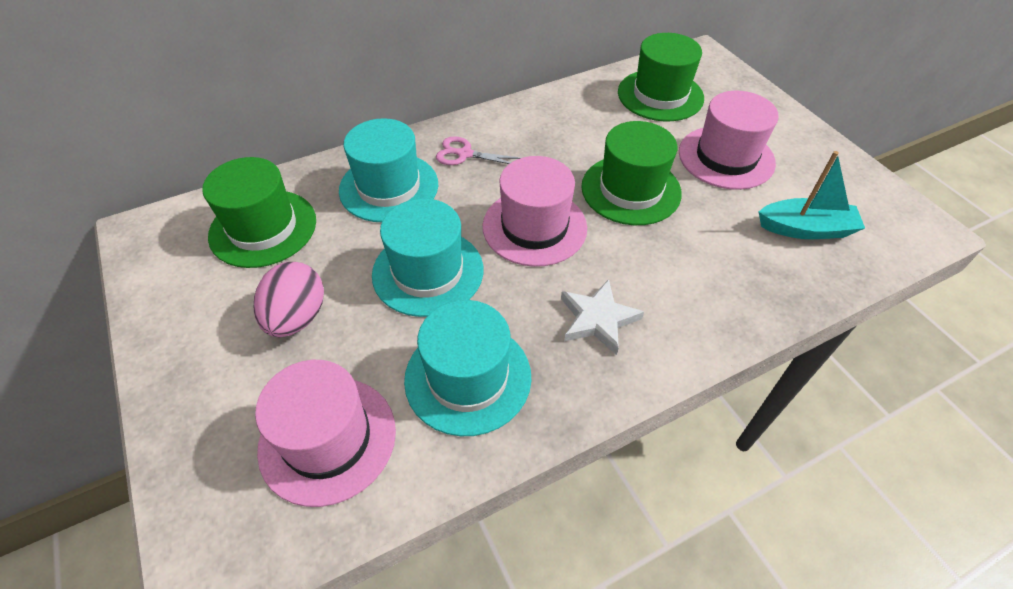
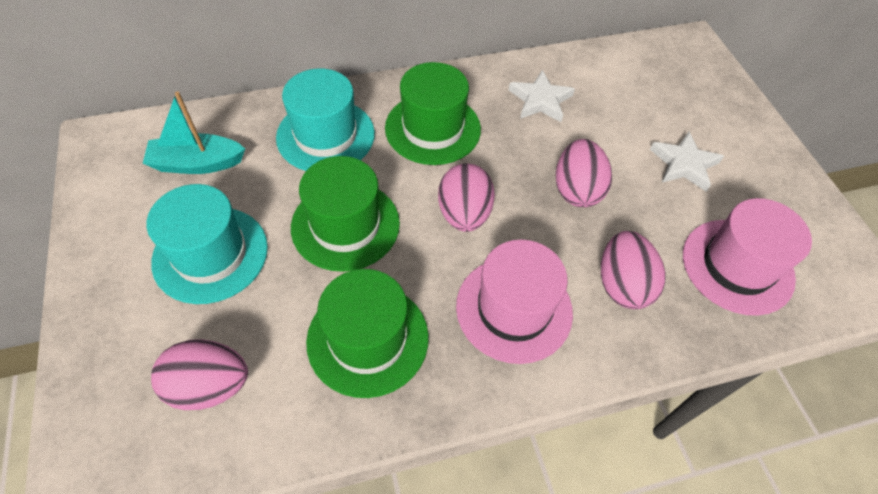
pink egg: 1 -> 4
pink hat: 3 -> 2
pink scissors: 1 -> 0
turquoise hat: 3 -> 2
white star: 1 -> 2

